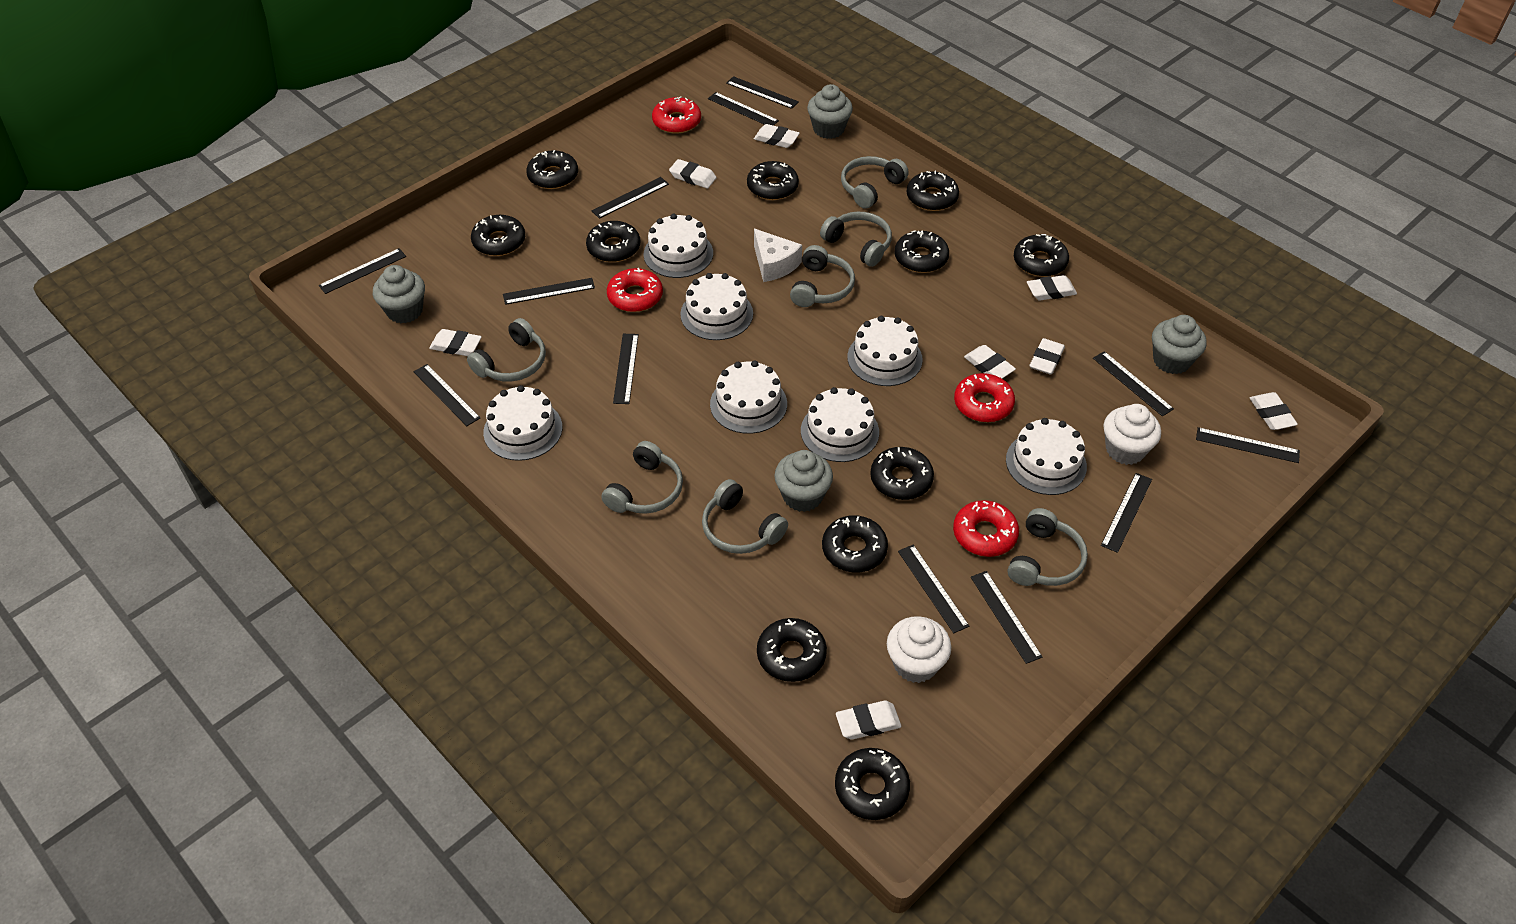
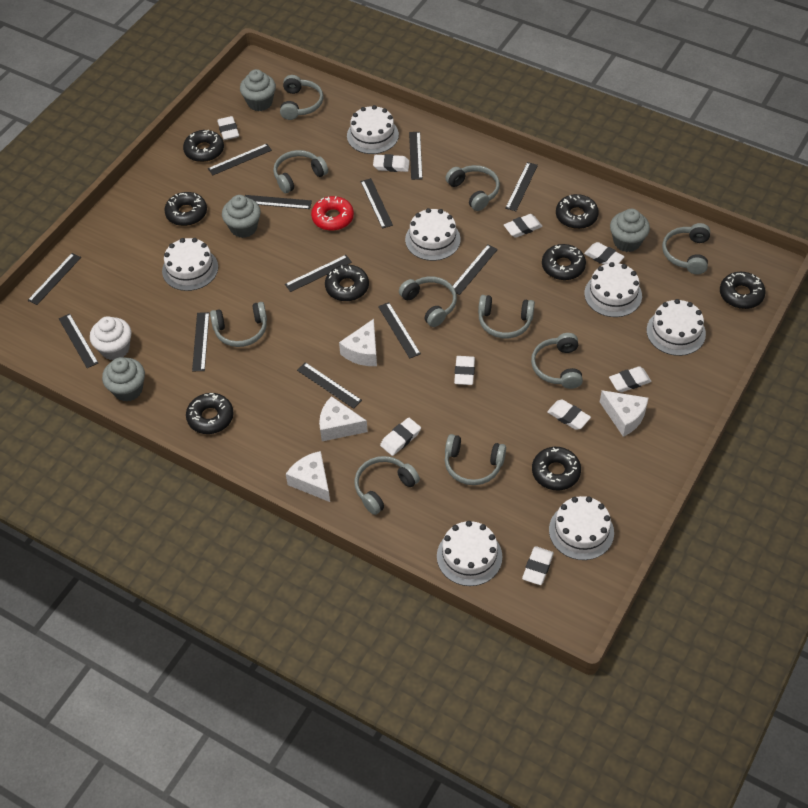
black donut: 11 -> 8
grey headphones: 7 -> 10
red donut: 4 -> 1
white cheese: 1 -> 4
white cupcake: 2 -> 1
white eraser: 8 -> 9

